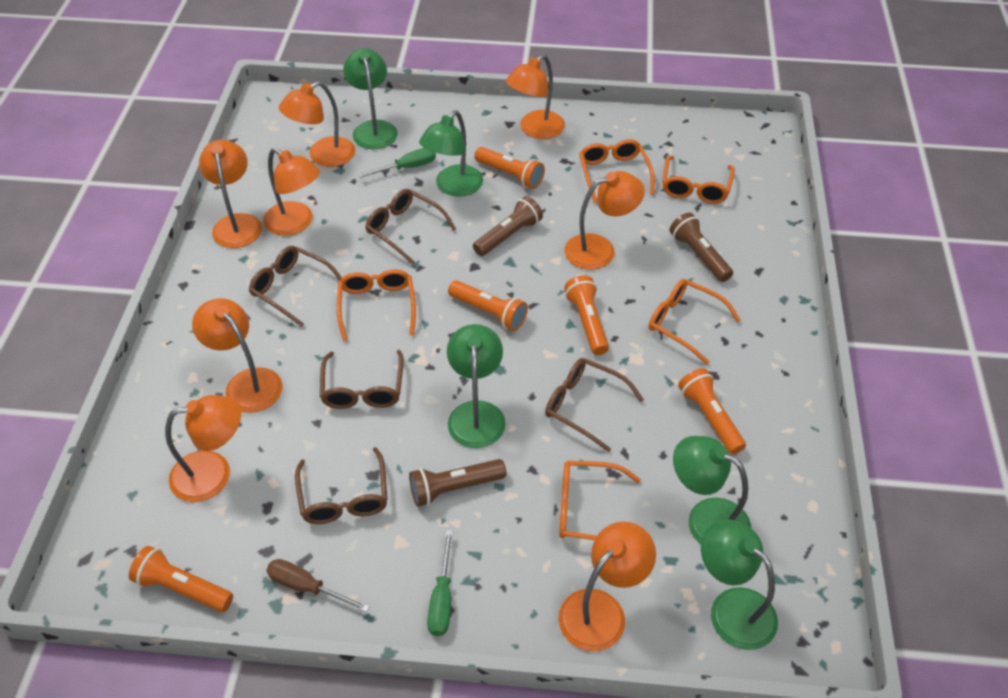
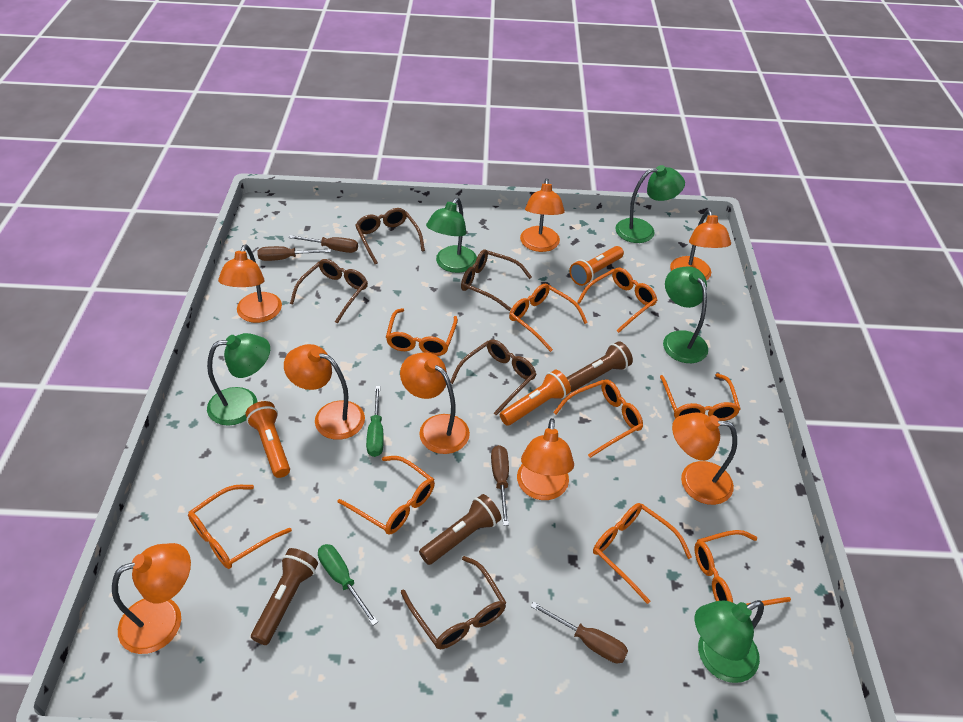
brown screwdriver: 1 -> 4
orange flashlight: 5 -> 3
orange glasses: 5 -> 9

